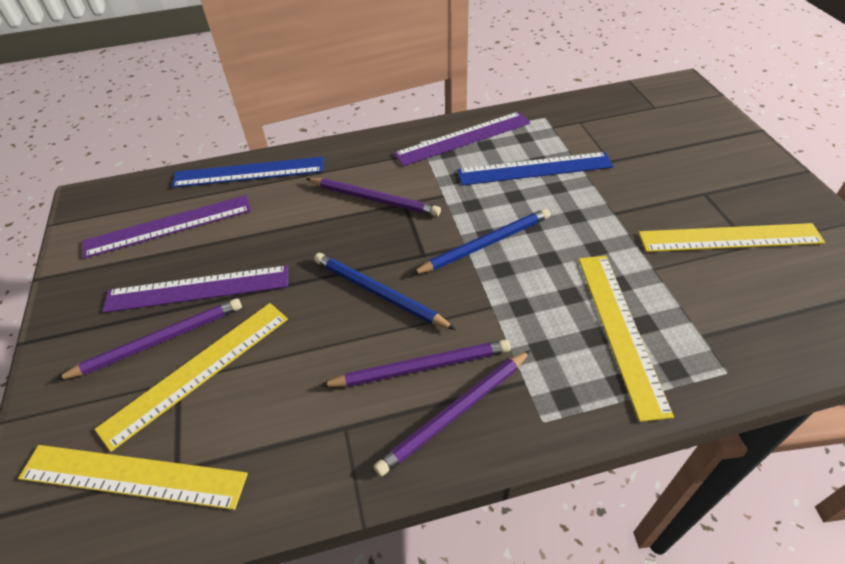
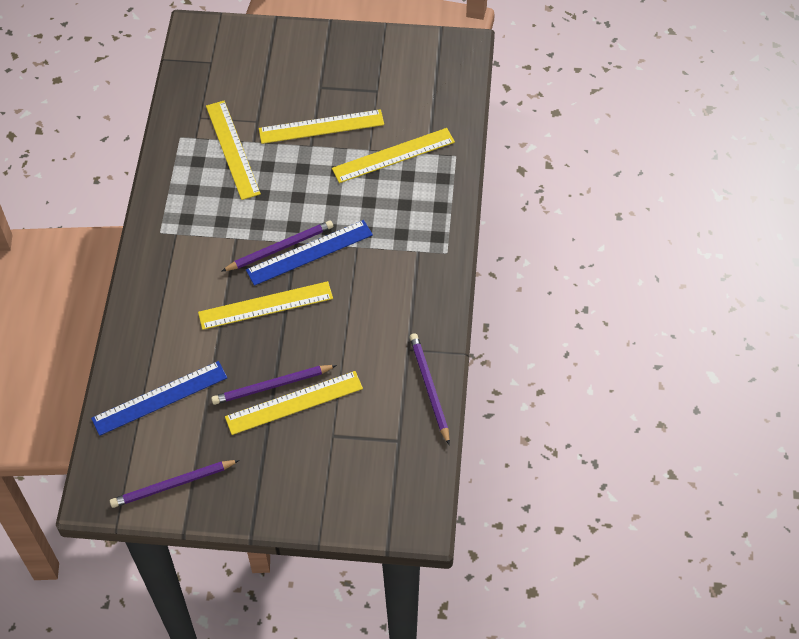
blue pencil: 2 -> 0
purple ruler: 3 -> 0
yellow ruler: 4 -> 5

